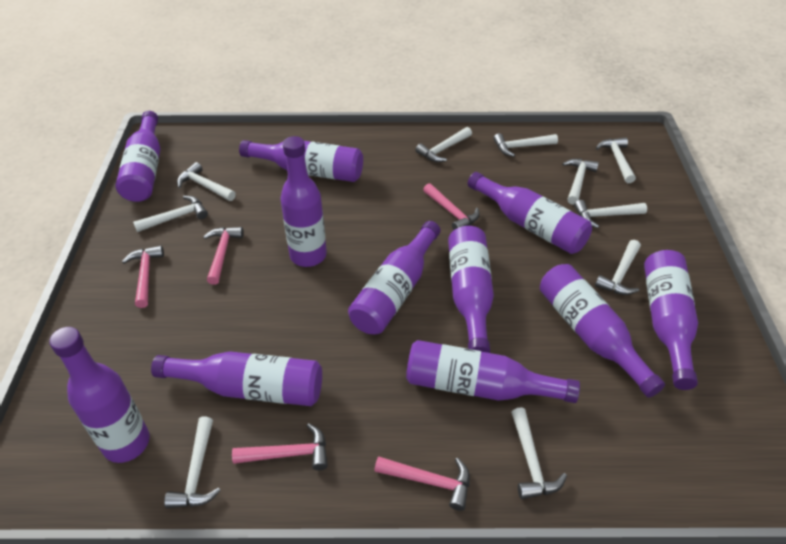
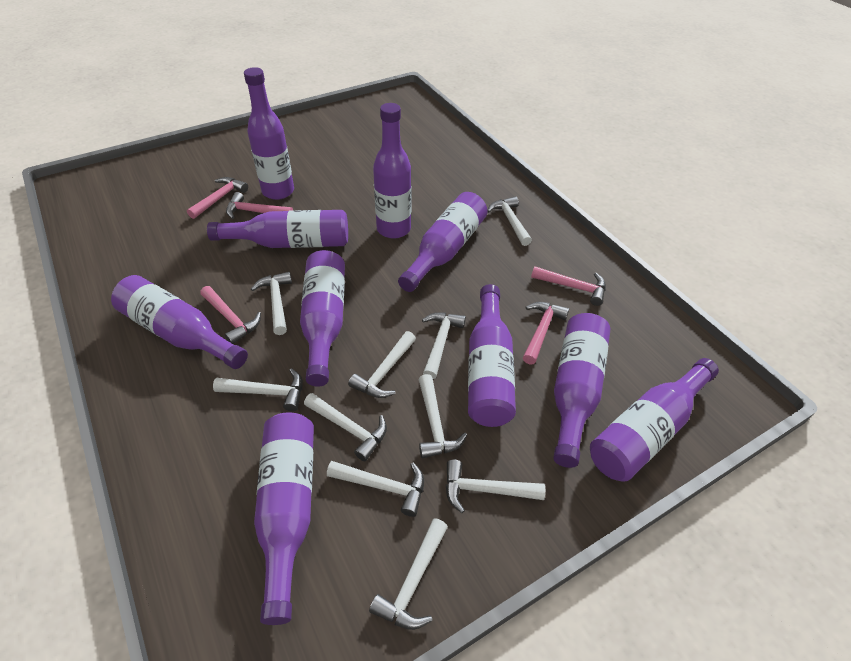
purple bottle: 11 -> 10

